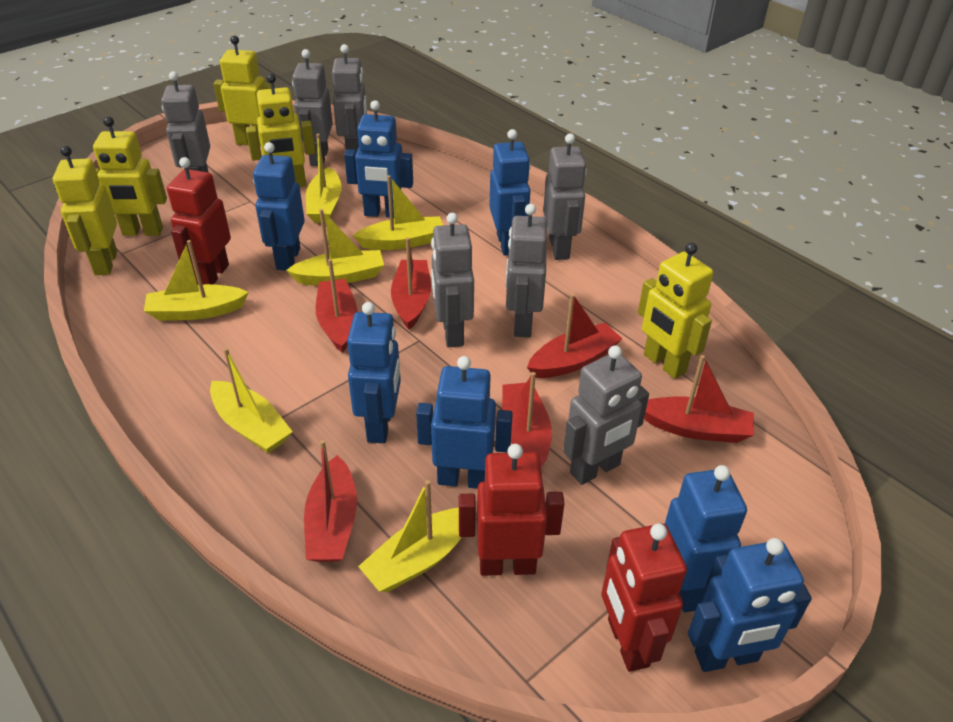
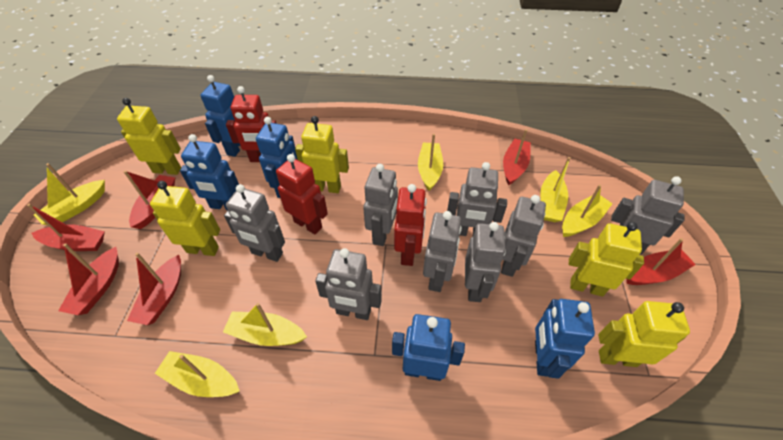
blue robot: 7 -> 5
grey robot: 7 -> 8

